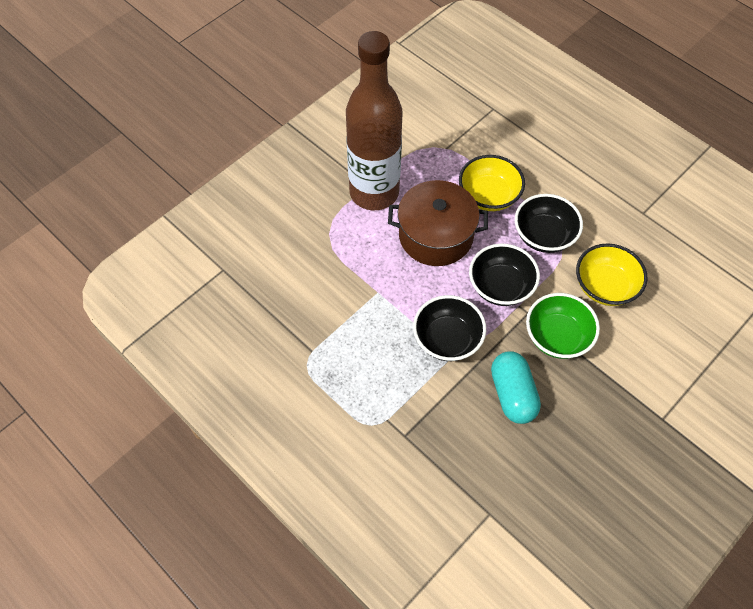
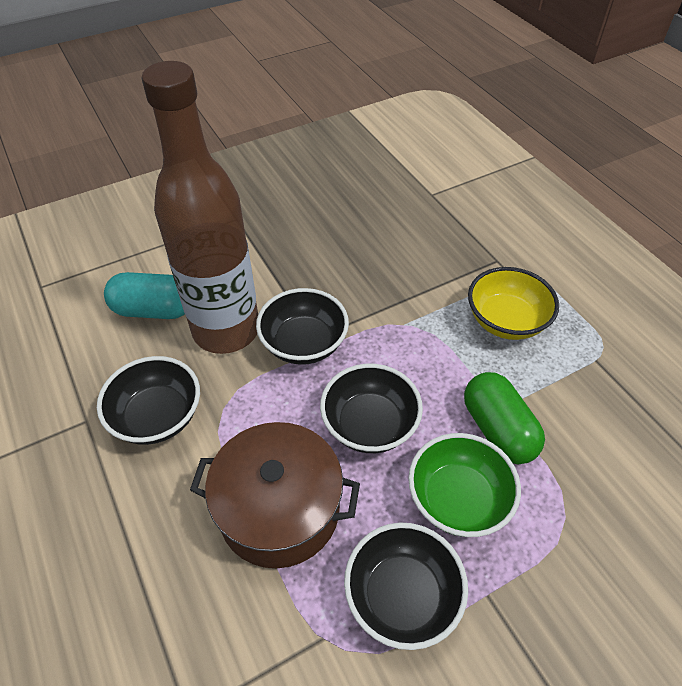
black bowl: 3 -> 4
green capsule: 0 -> 1
yellow bowl: 2 -> 1

